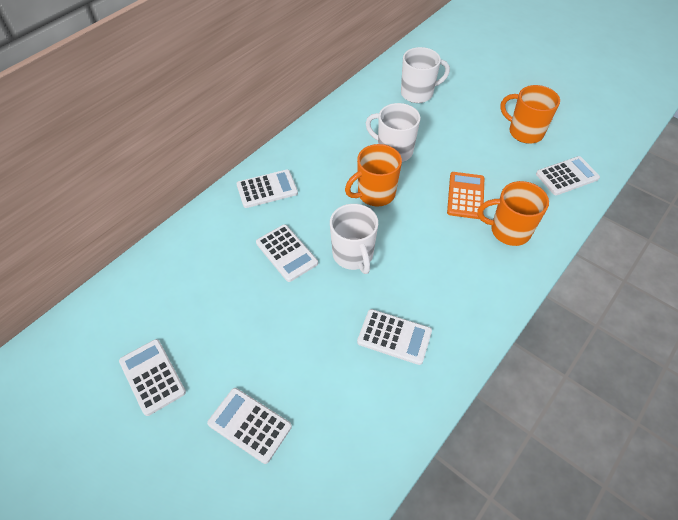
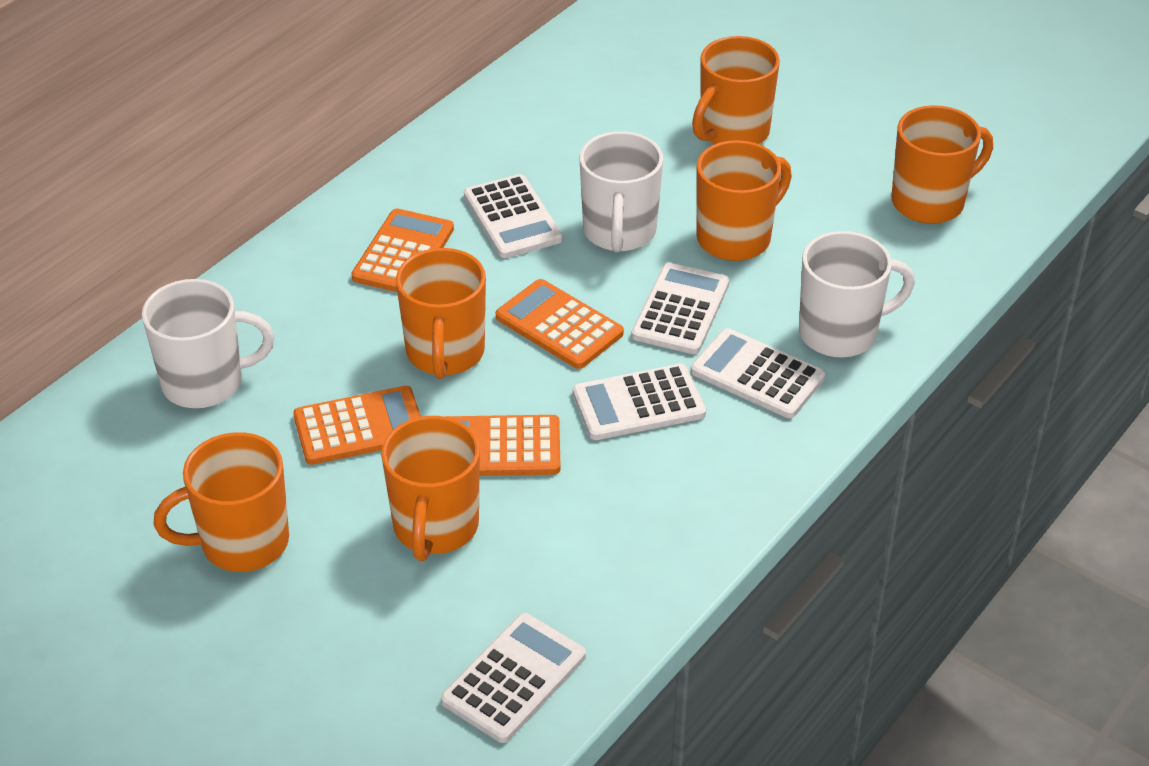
orange calculator: 1 -> 4
orange mug: 3 -> 6
white calculator: 6 -> 5

